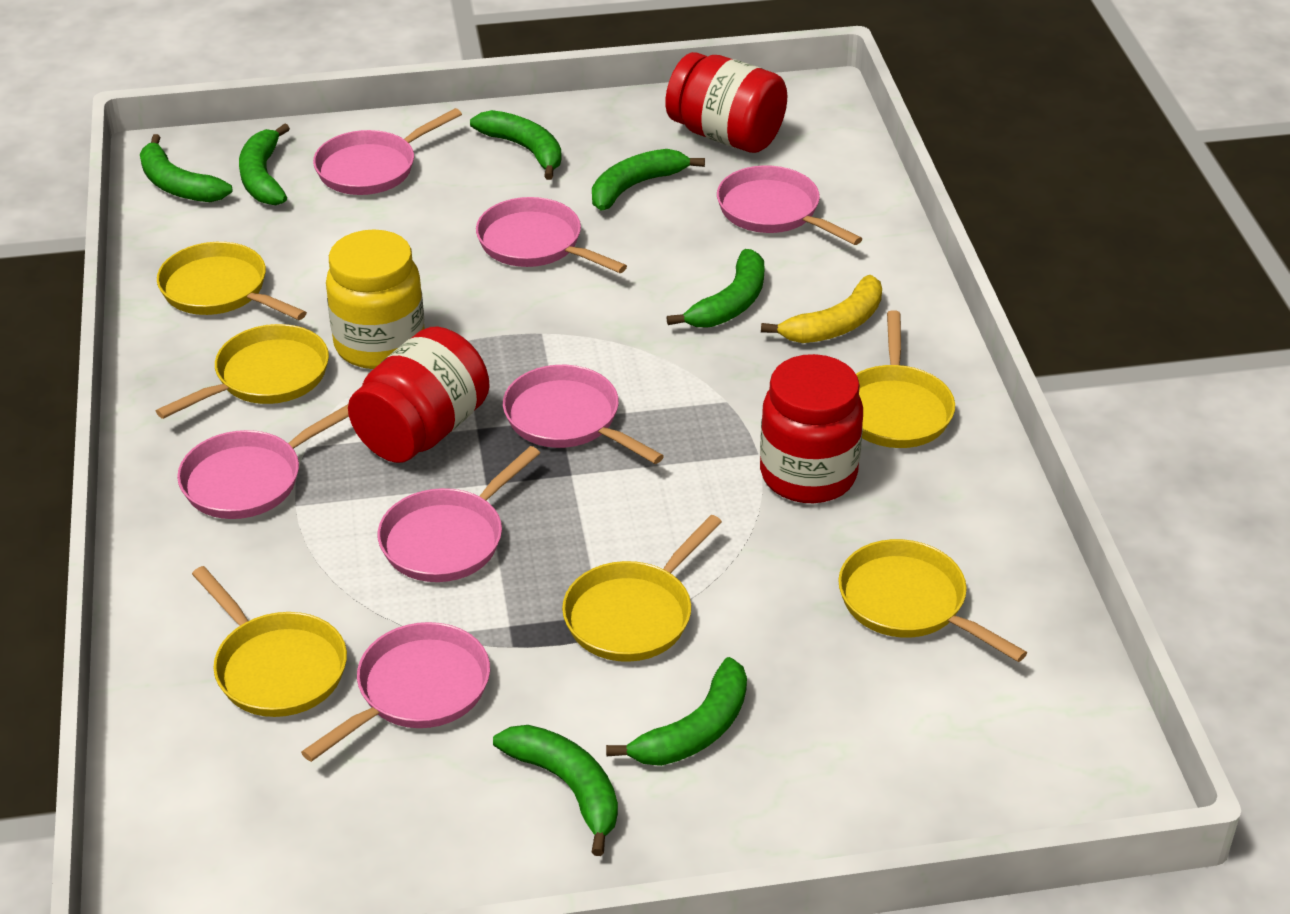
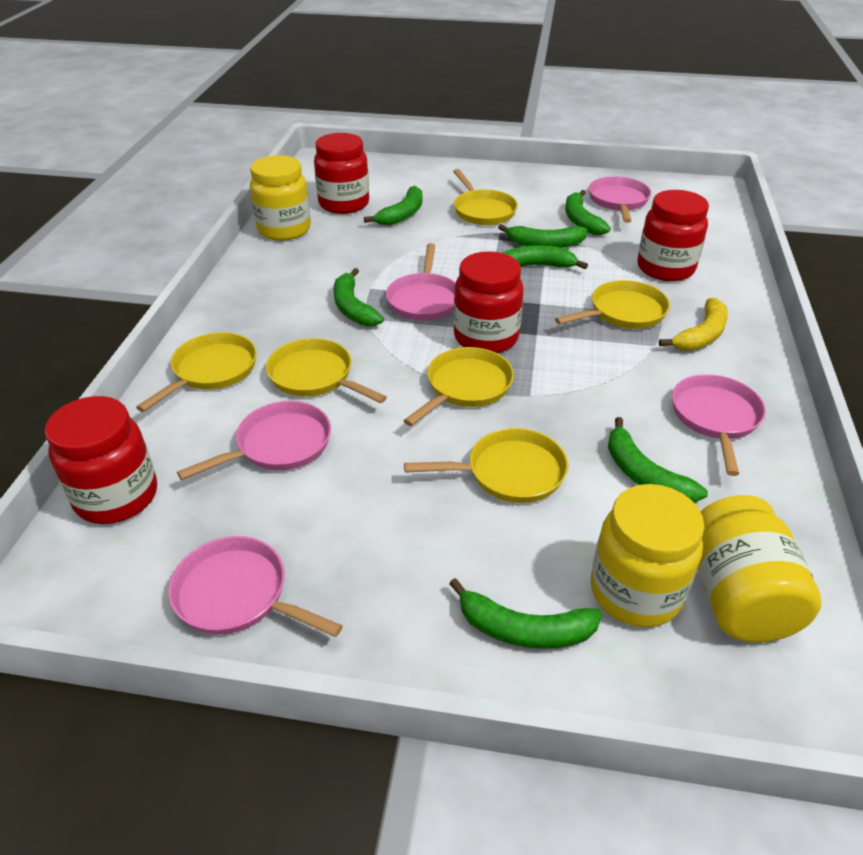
pink pan: 7 -> 5
red jar: 3 -> 4
yellow jar: 1 -> 3

